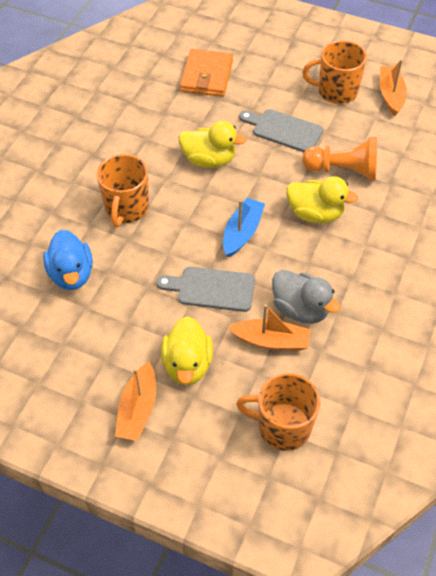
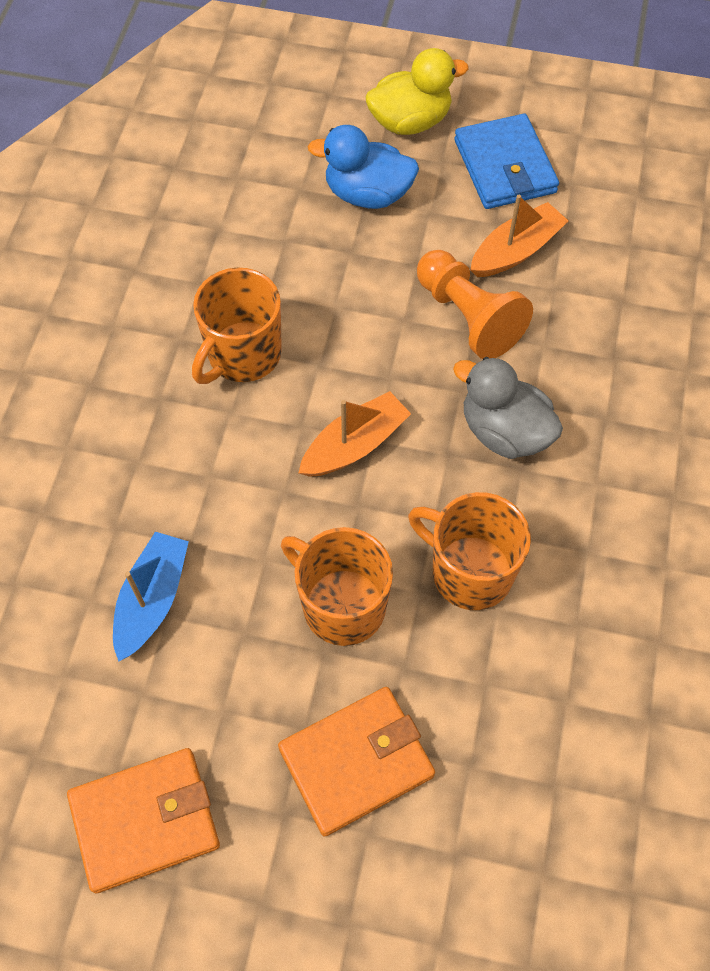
blue wallet: 0 -> 1
grey cutting board: 2 -> 0
orange boat: 3 -> 2
orange wallet: 1 -> 2
yellow duck: 3 -> 1

